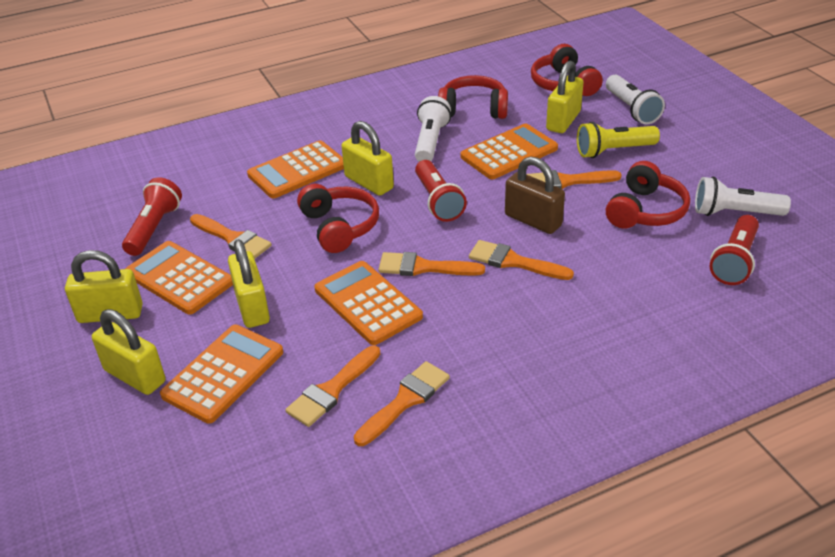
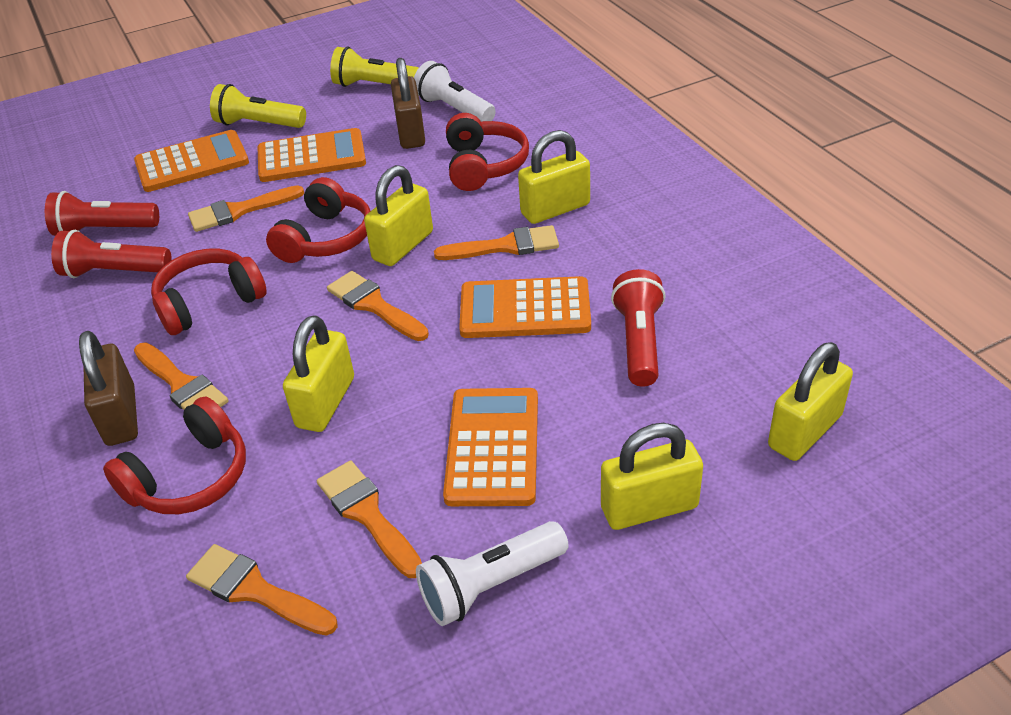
brown padlock: 1 -> 2
orange calculator: 5 -> 4
white flashlight: 3 -> 2
yellow flashlight: 1 -> 2

